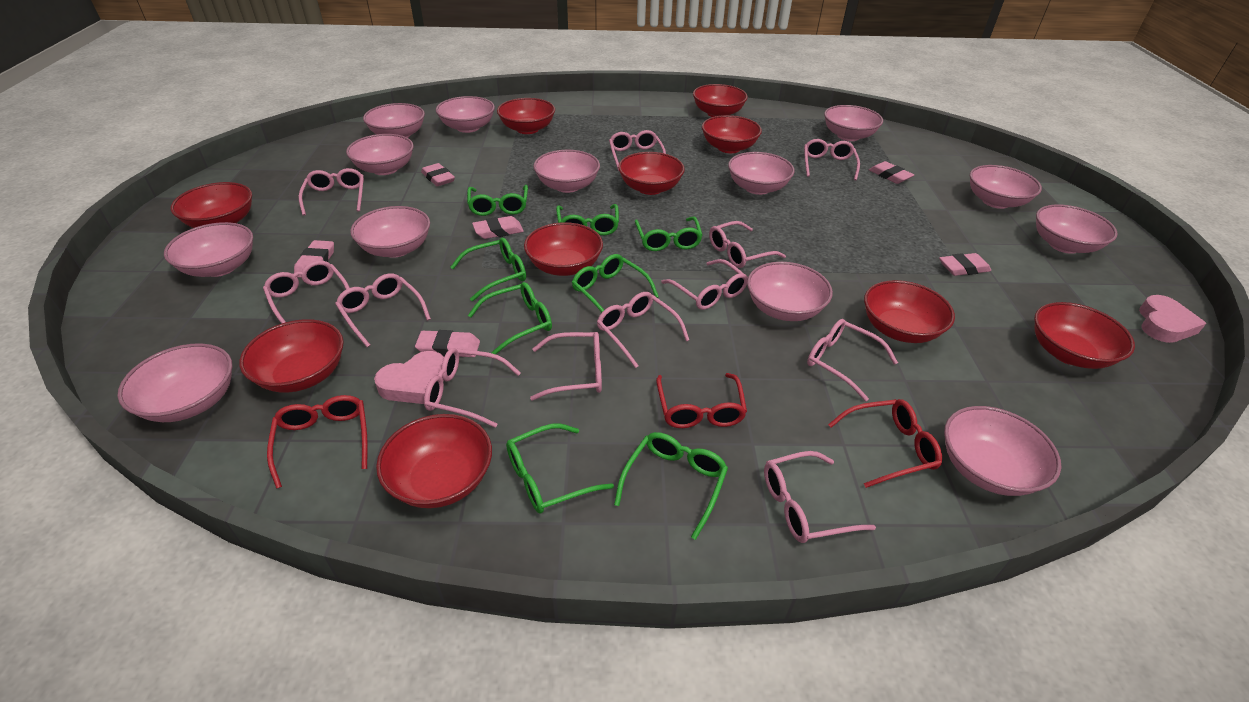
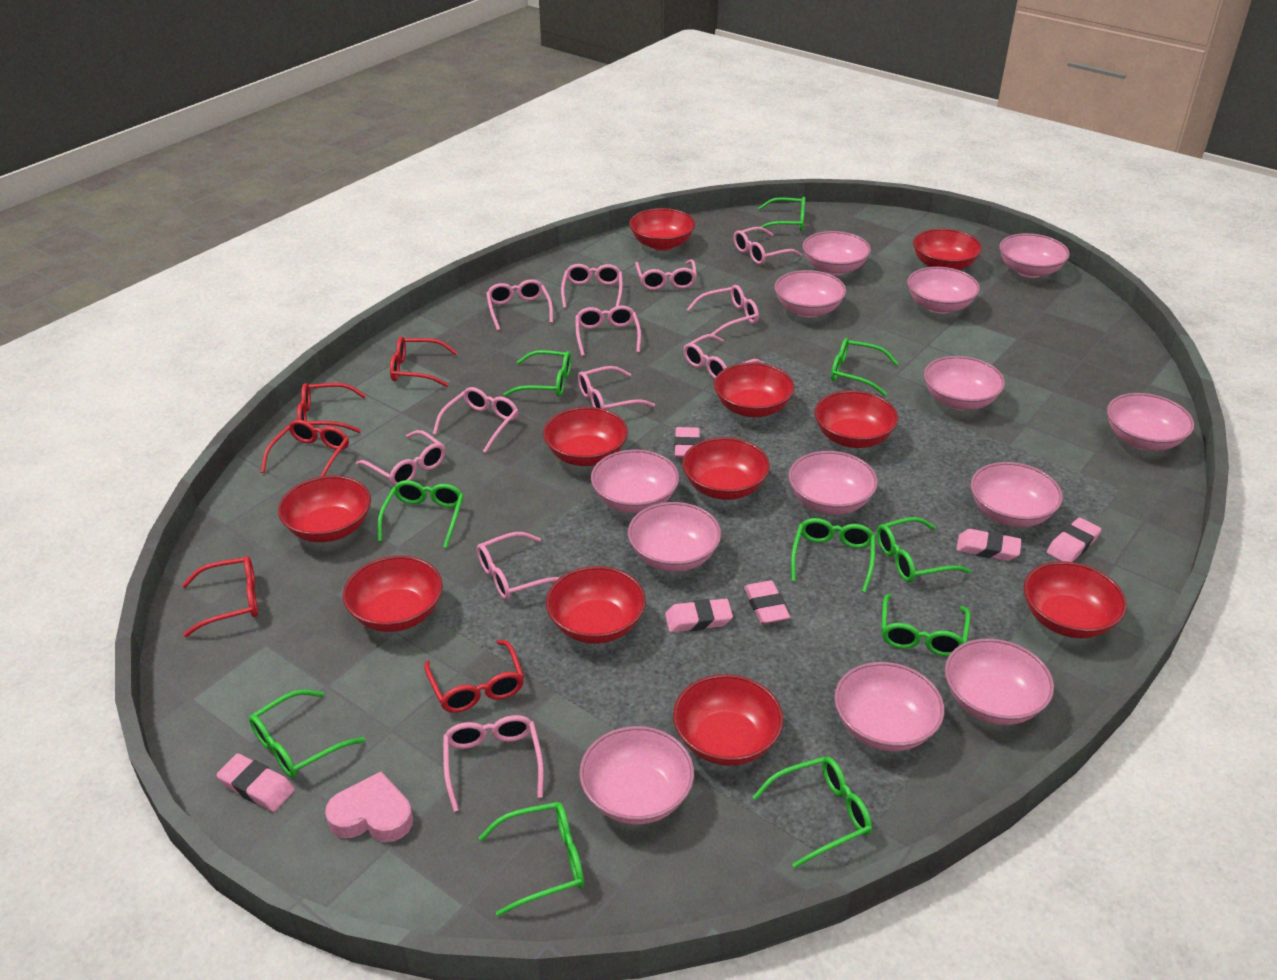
green glasses: 8 -> 10
pink heart: 2 -> 1
red bowl: 10 -> 11
red glasses: 3 -> 5

